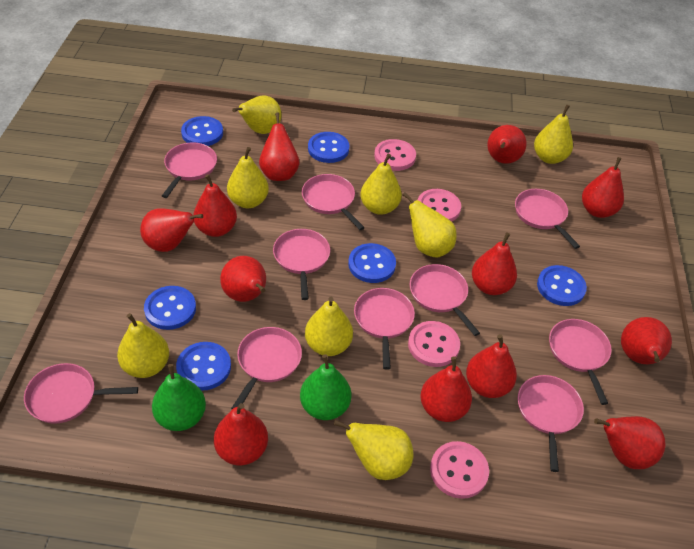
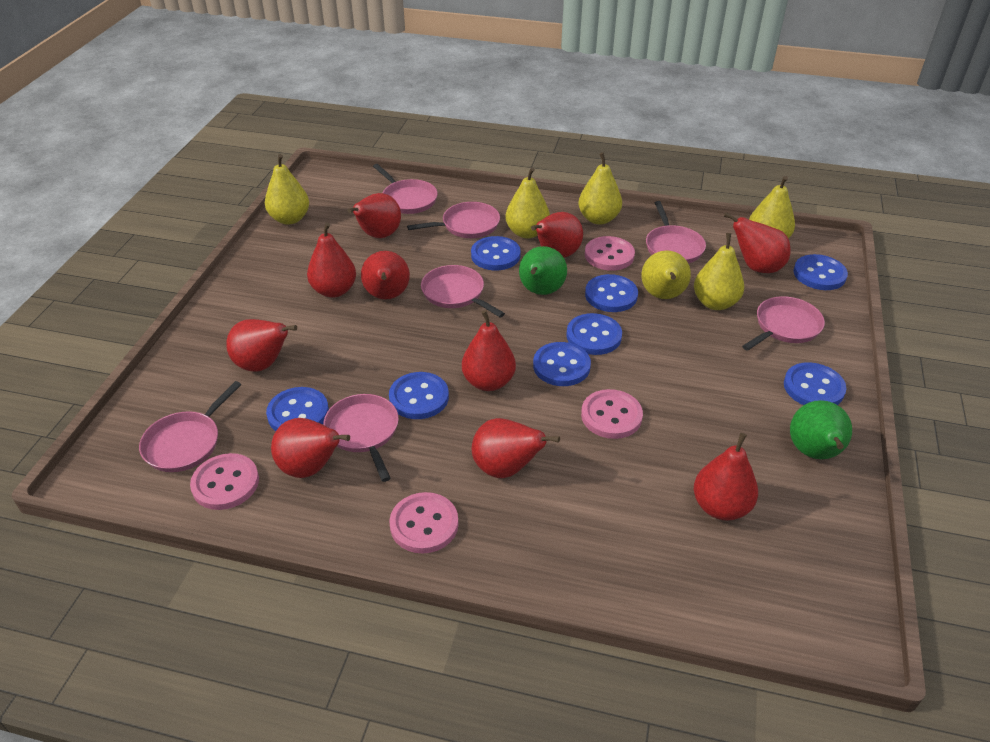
blue button: 6 -> 8
pink pan: 10 -> 7
red pear: 12 -> 10
yellow pear: 8 -> 6

